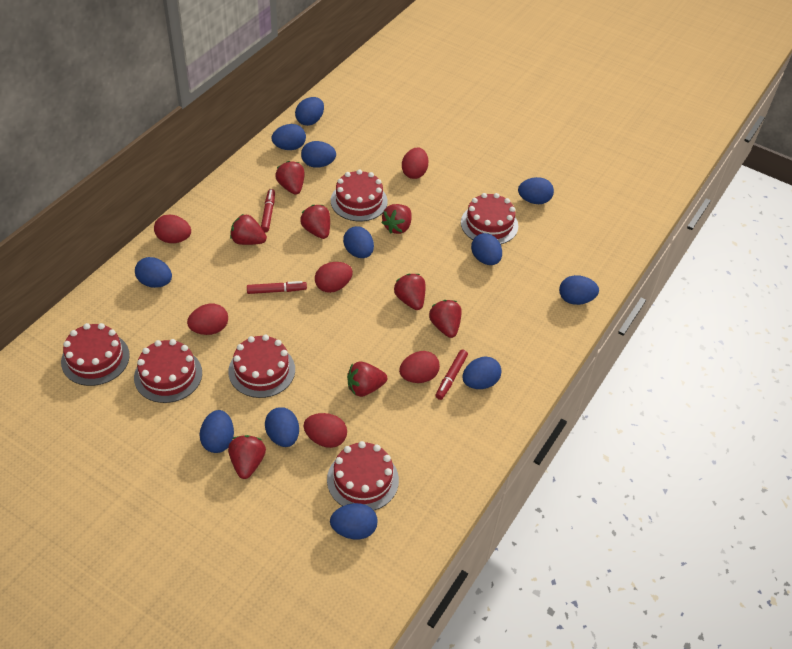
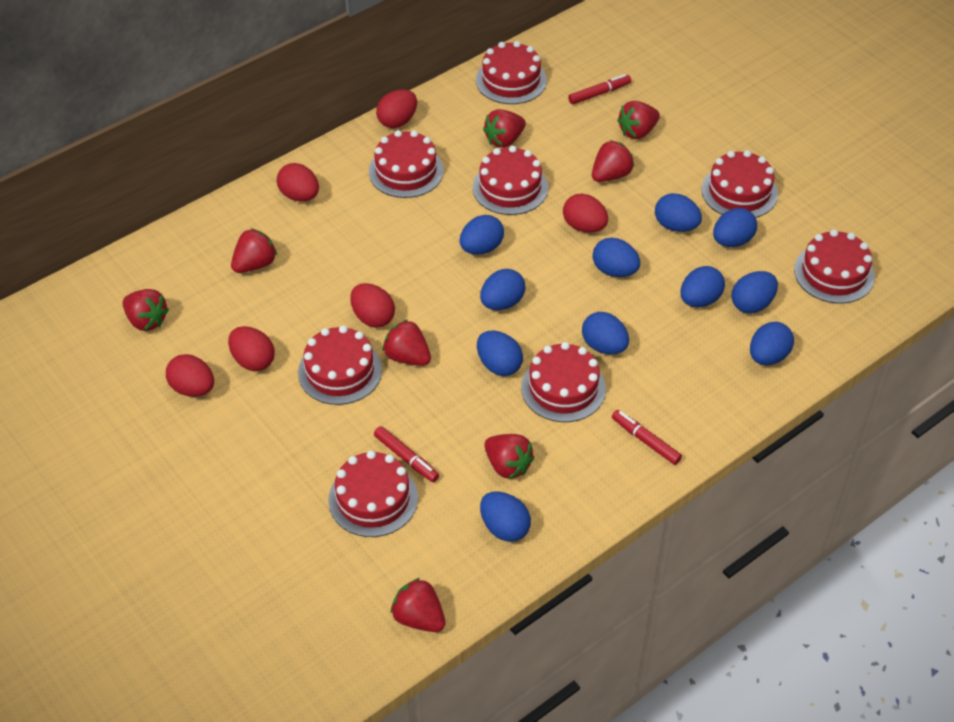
blue egg: 12 -> 11
red cake: 6 -> 8

